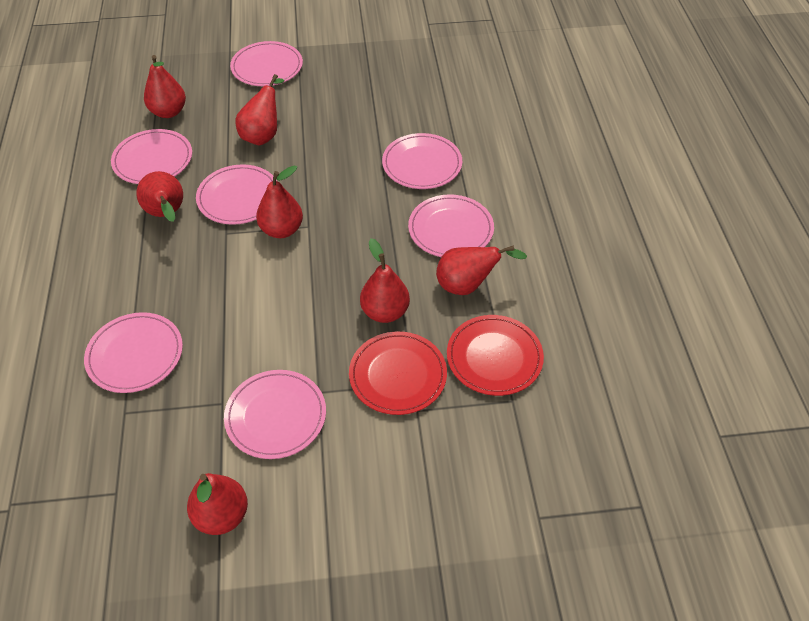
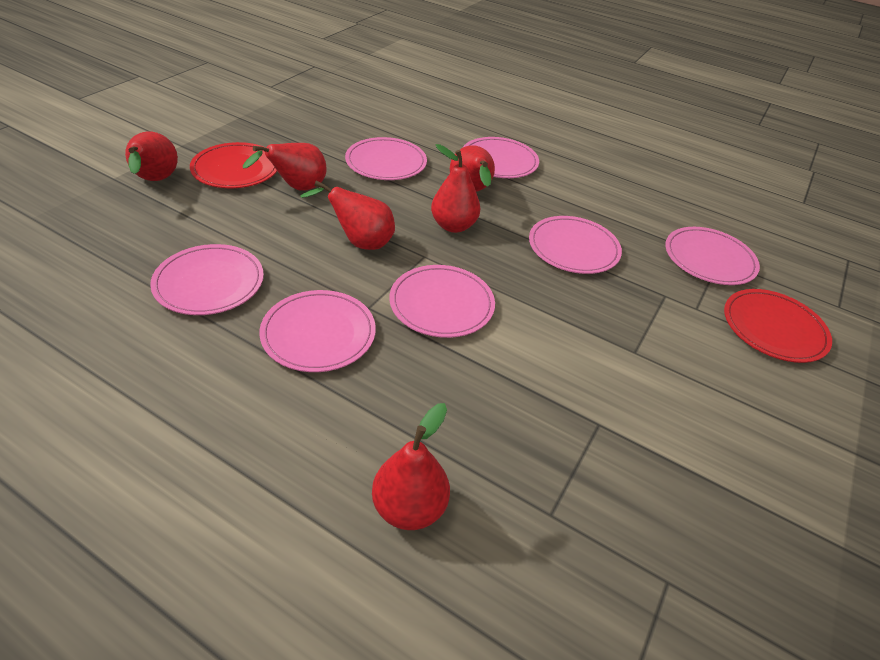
red pear: 7 -> 6

